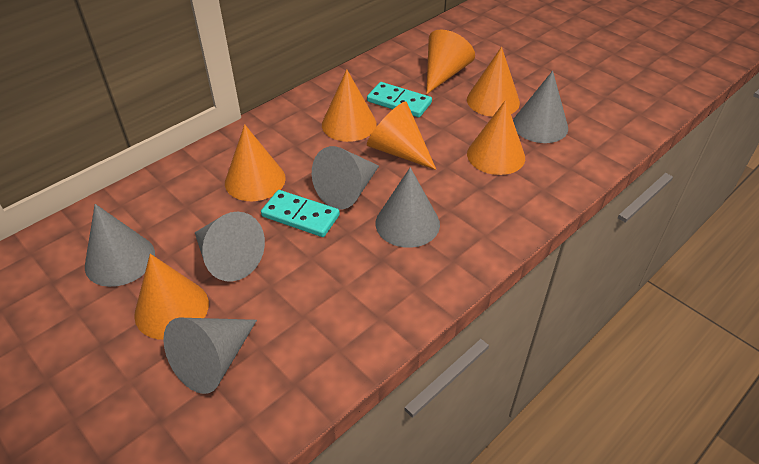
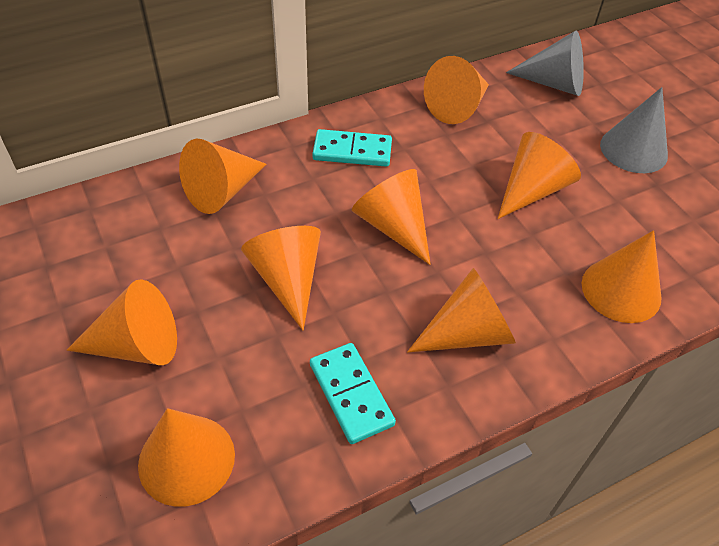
grey cone: 6 -> 2
orange cone: 7 -> 9

